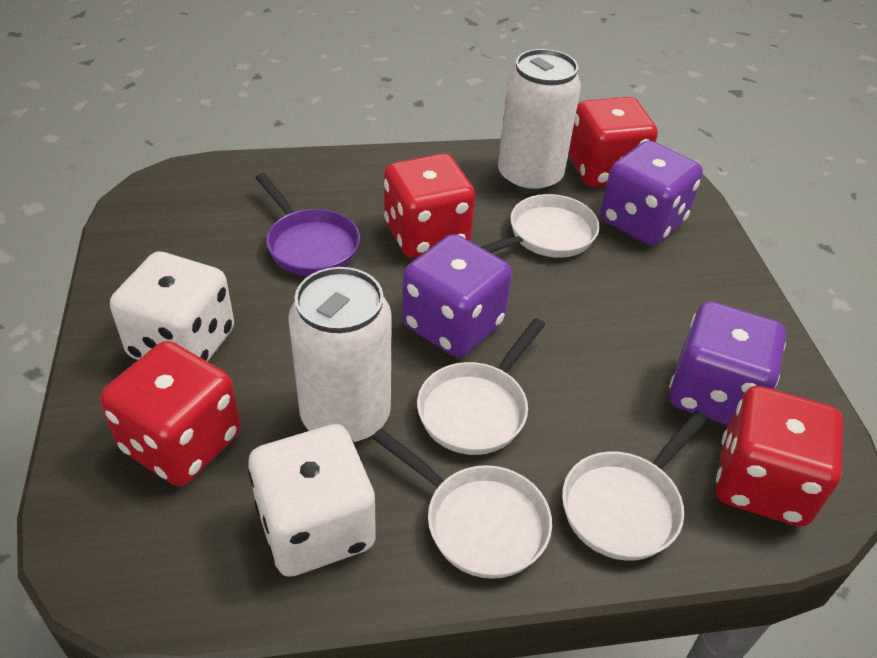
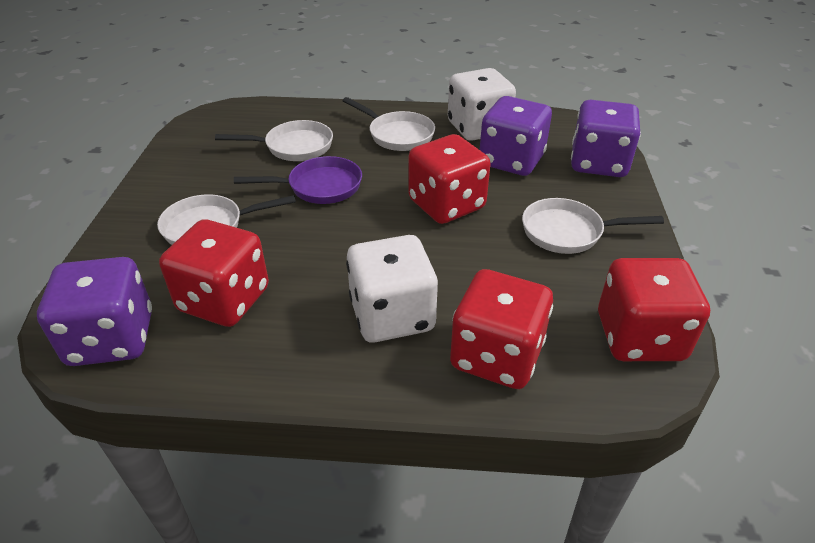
white can: 2 -> 0

